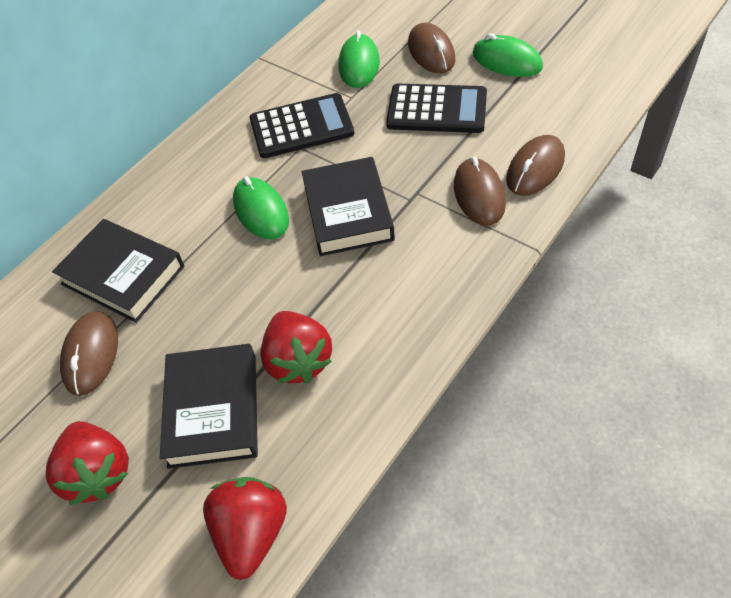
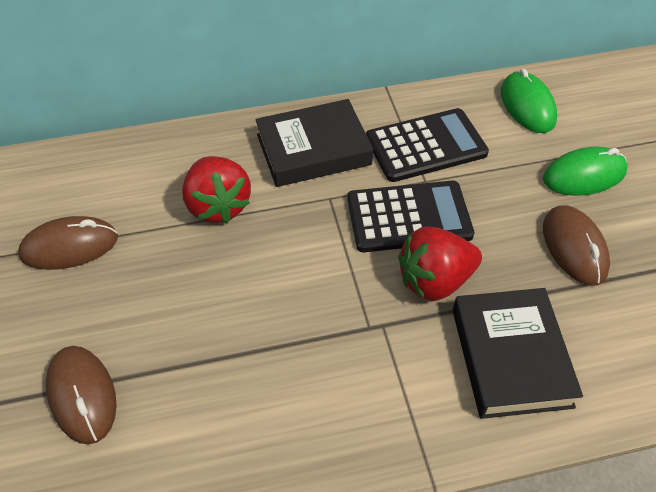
black book: 3 -> 2
brown mouse: 4 -> 3
green mouse: 3 -> 2
red strawberry: 3 -> 2

